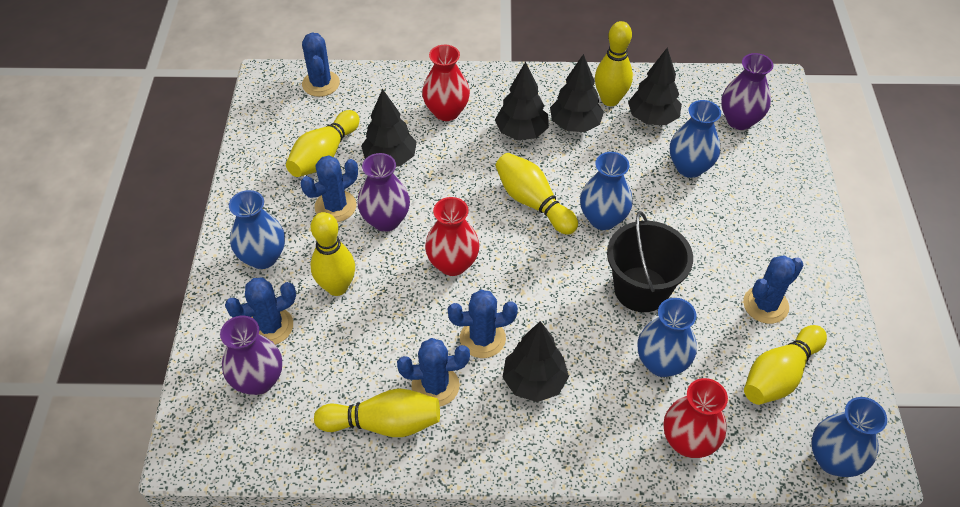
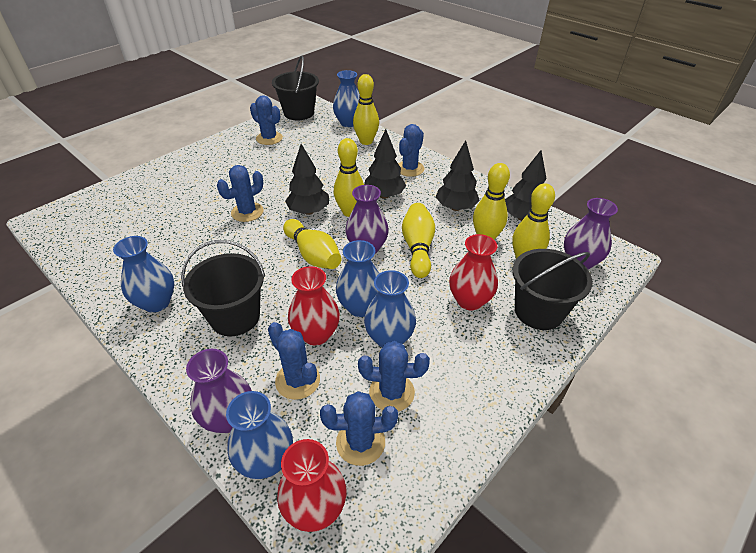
black bucket: 1 -> 3
black tree: 5 -> 4

